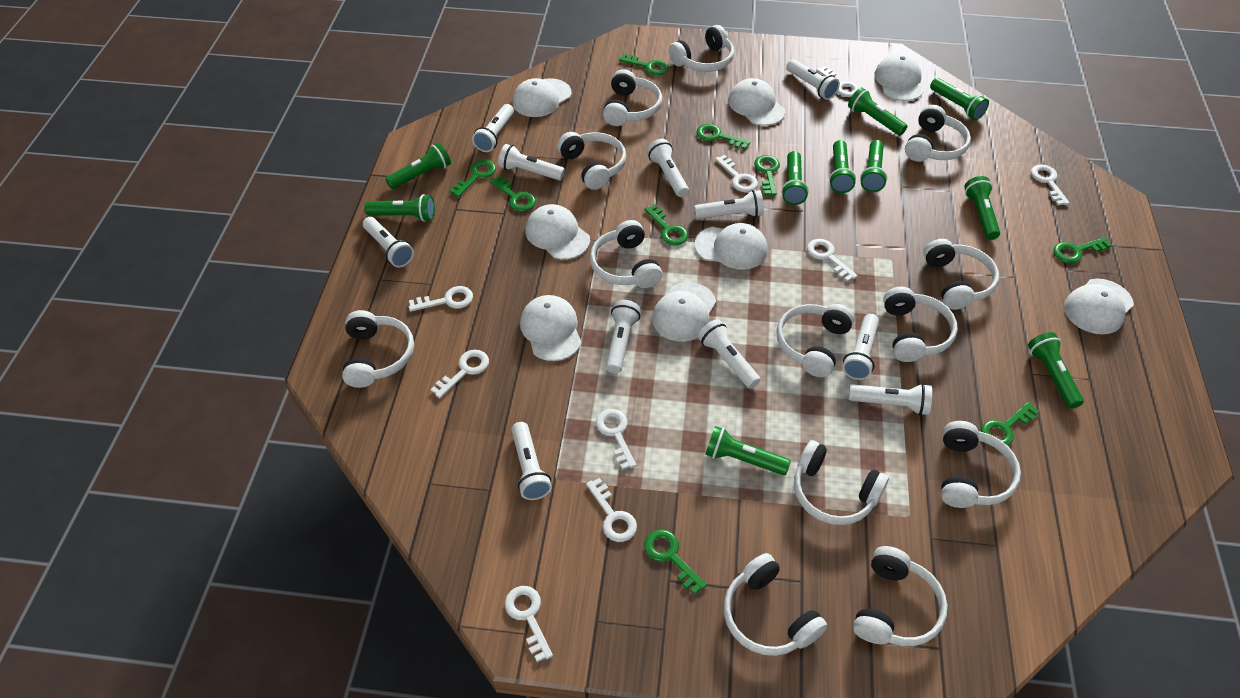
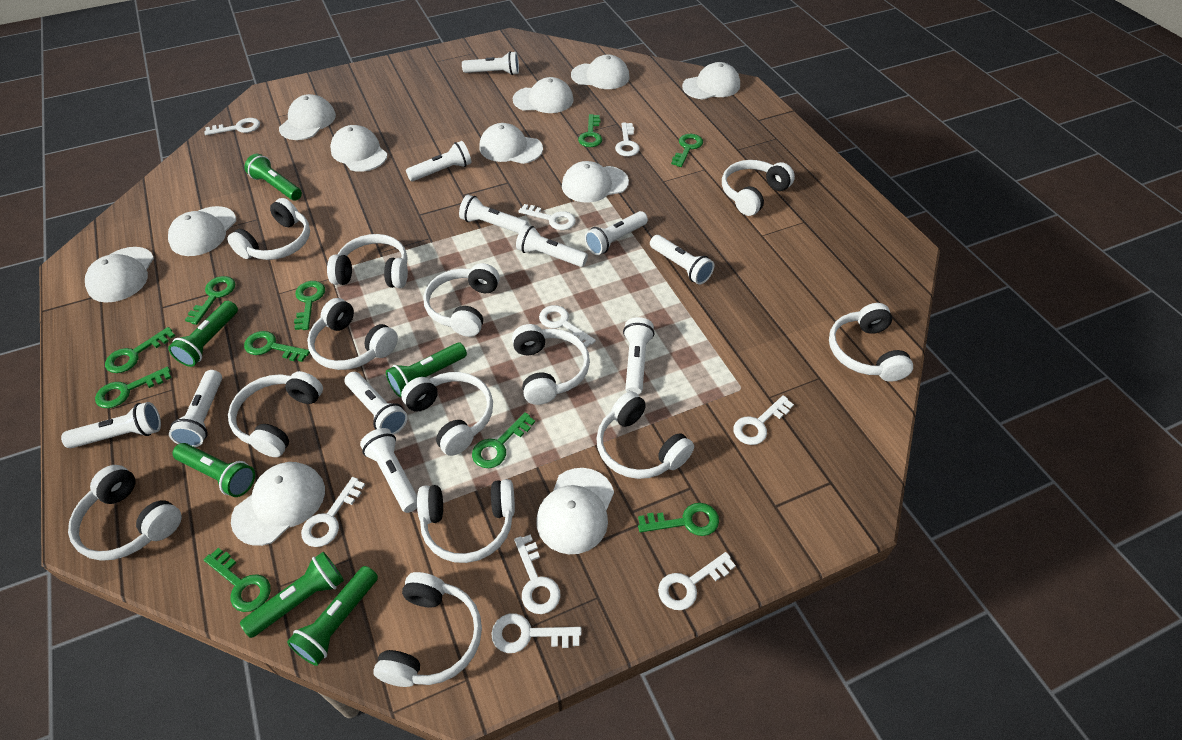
green flashlight: 10 -> 6
green key: 9 -> 10
white cap: 8 -> 11

